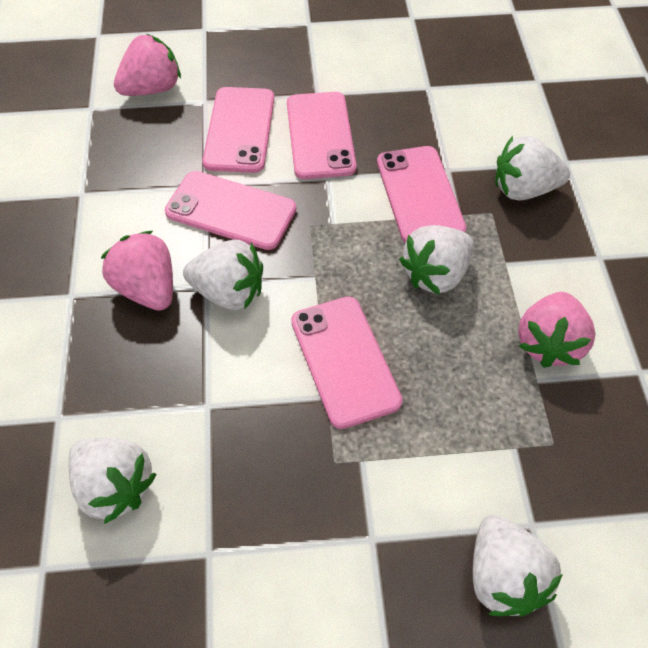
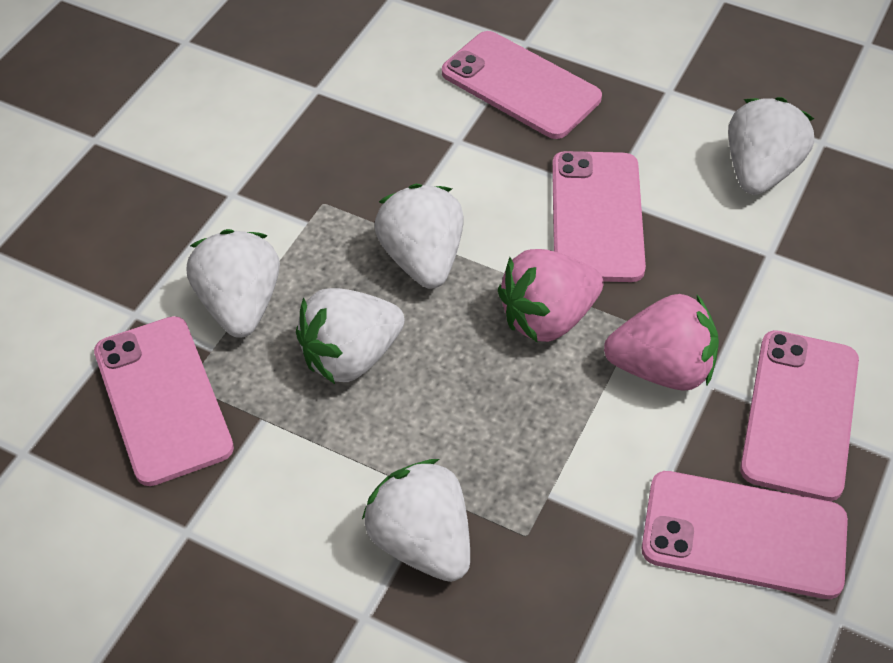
pink strawberry: 3 -> 2

